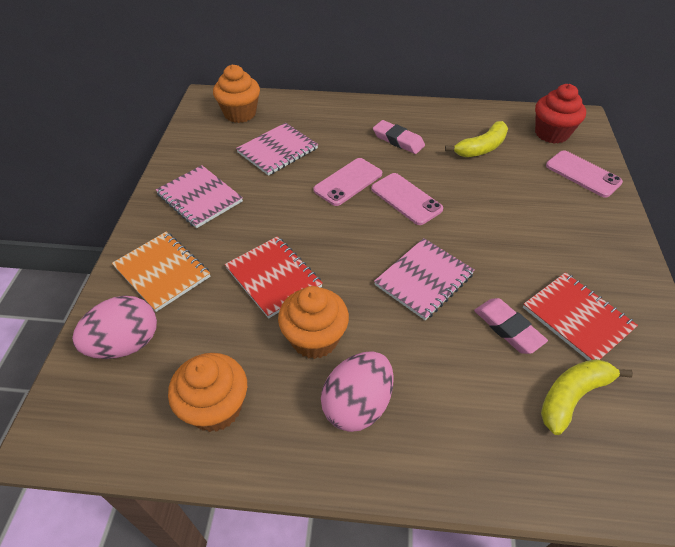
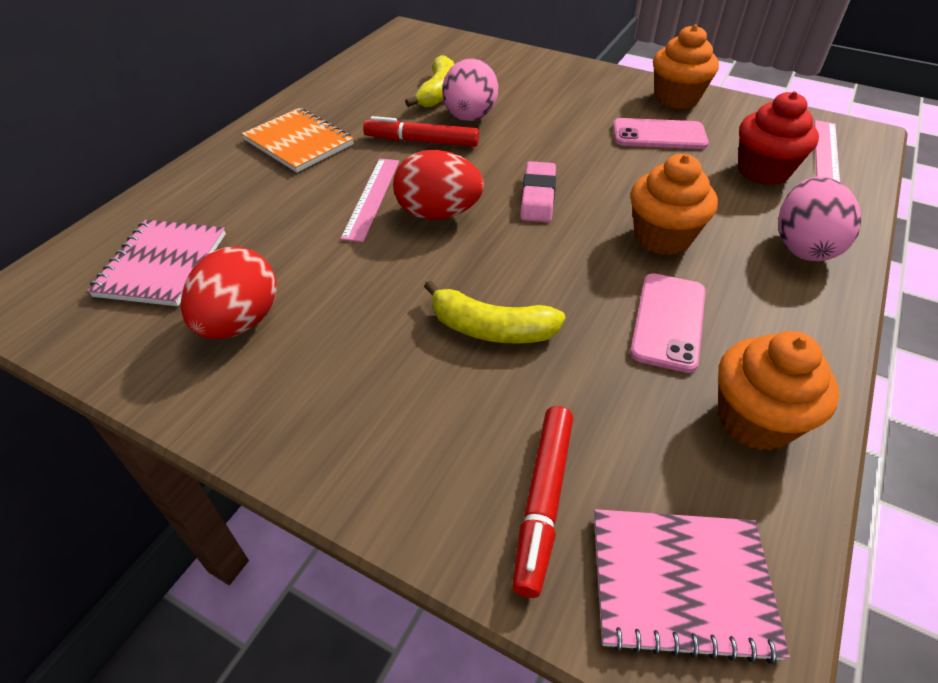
pink eraser: 2 -> 1
pink notebook: 3 -> 2
pink phone: 3 -> 2
pink ruler: 0 -> 2
red egg: 0 -> 2
red marker: 0 -> 2
red notebook: 2 -> 0

